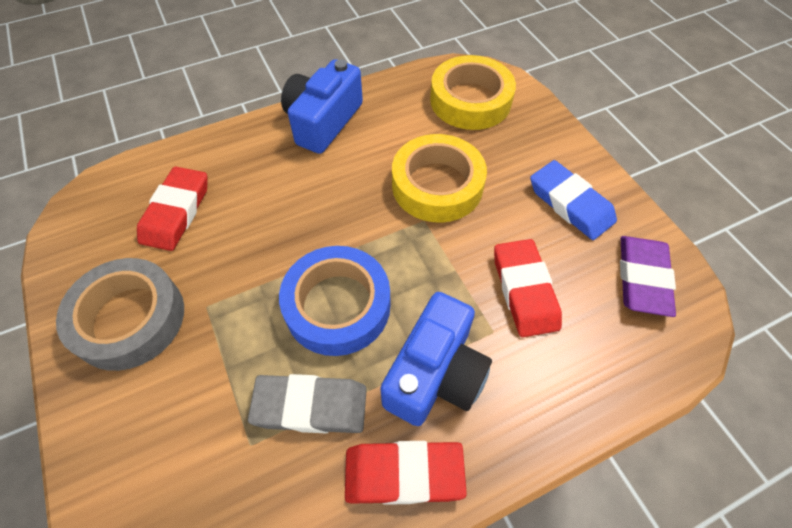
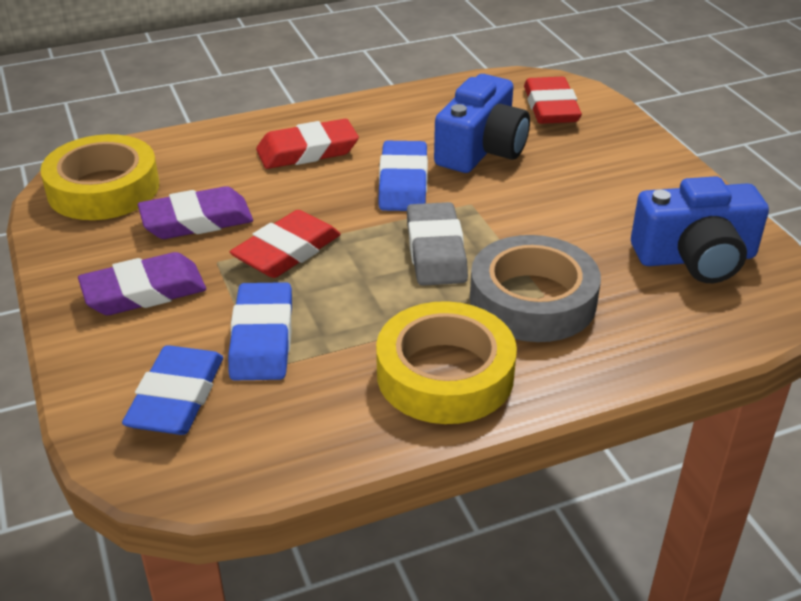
blue eraser: 1 -> 3
blue tape: 1 -> 0
purple eraser: 1 -> 2

